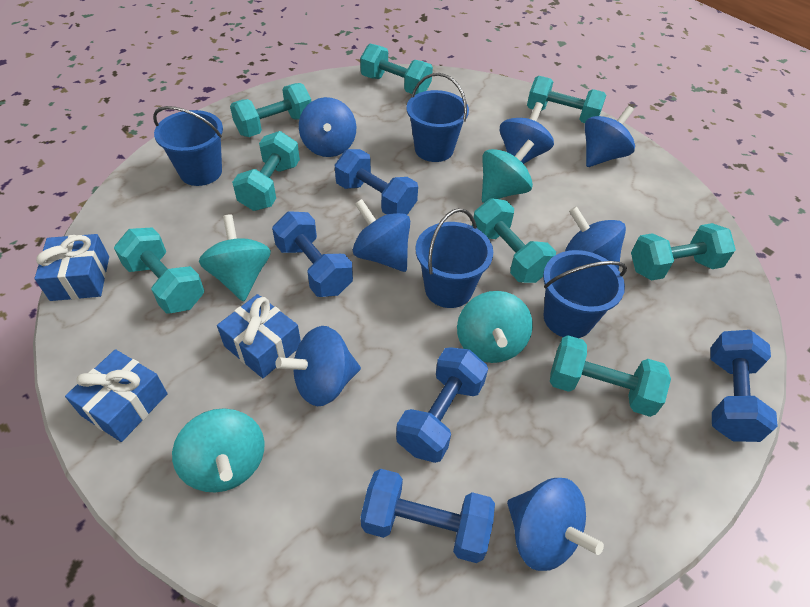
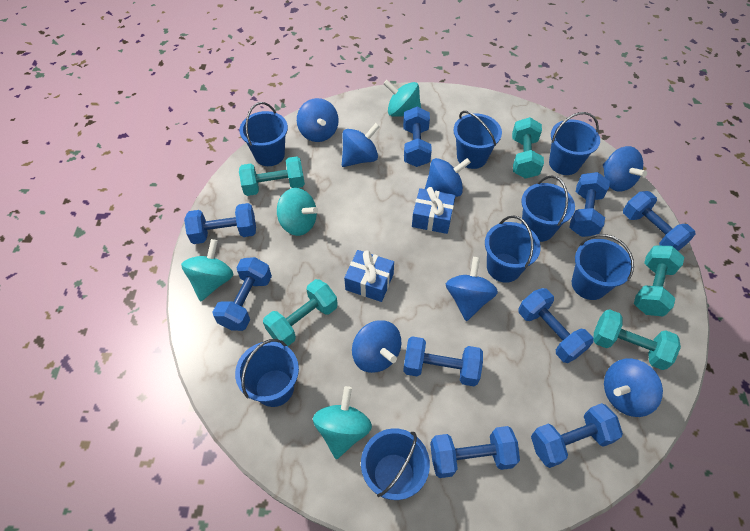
blue bucket: 4 -> 8
blue dumbbell: 5 -> 9
blue gift: 3 -> 2
turquoise dumbbell: 8 -> 5

